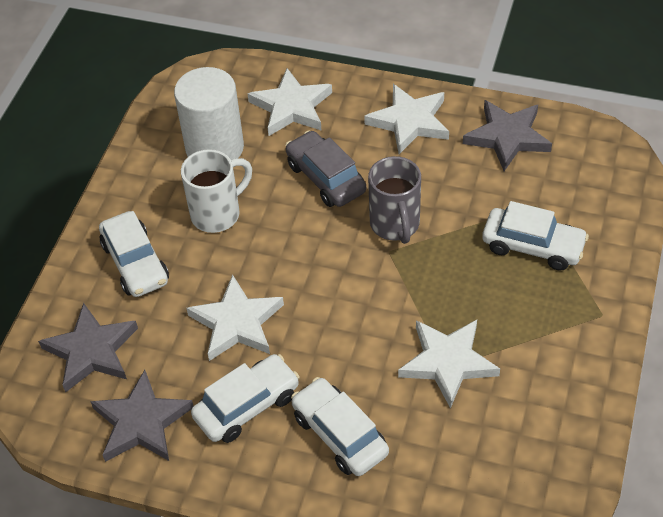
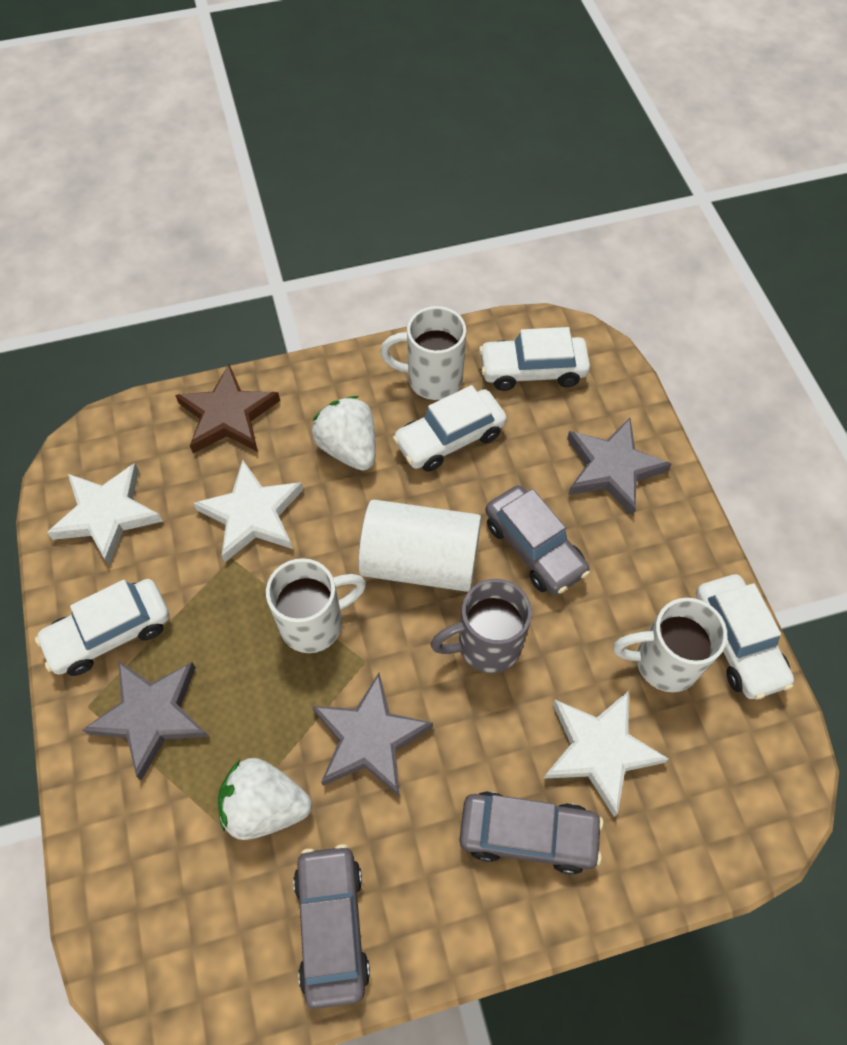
brown star: 0 -> 1
grey car: 1 -> 3
white mug: 1 -> 3
white star: 4 -> 3
white strawberry: 0 -> 2

